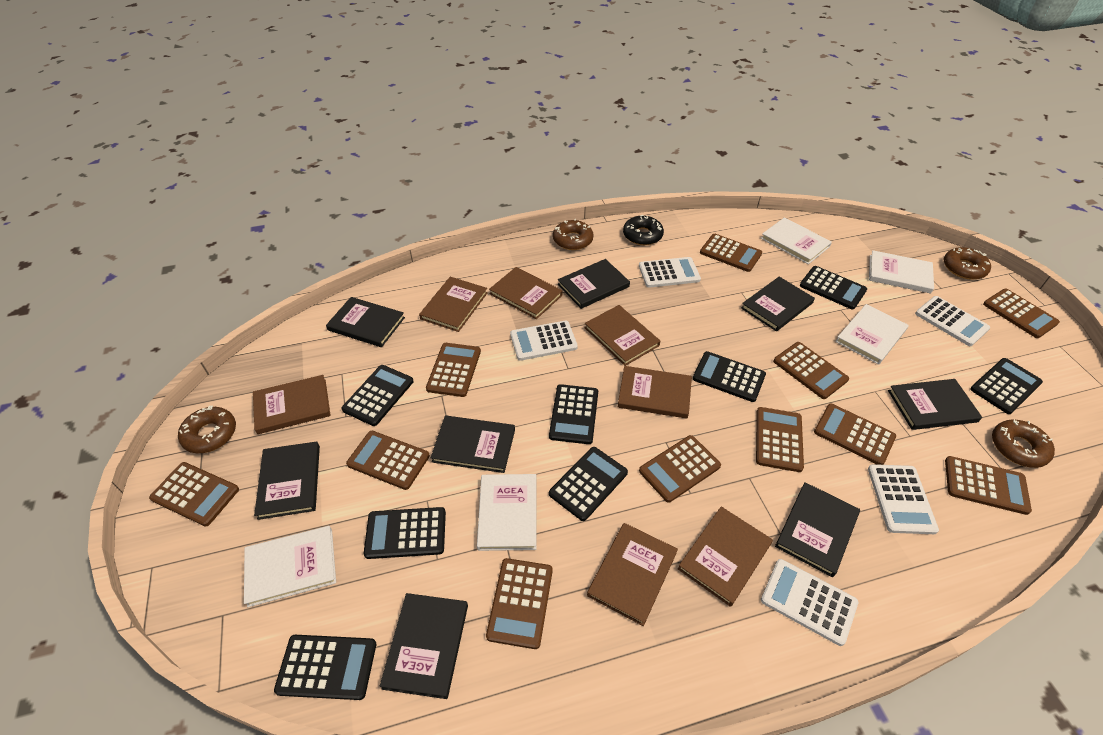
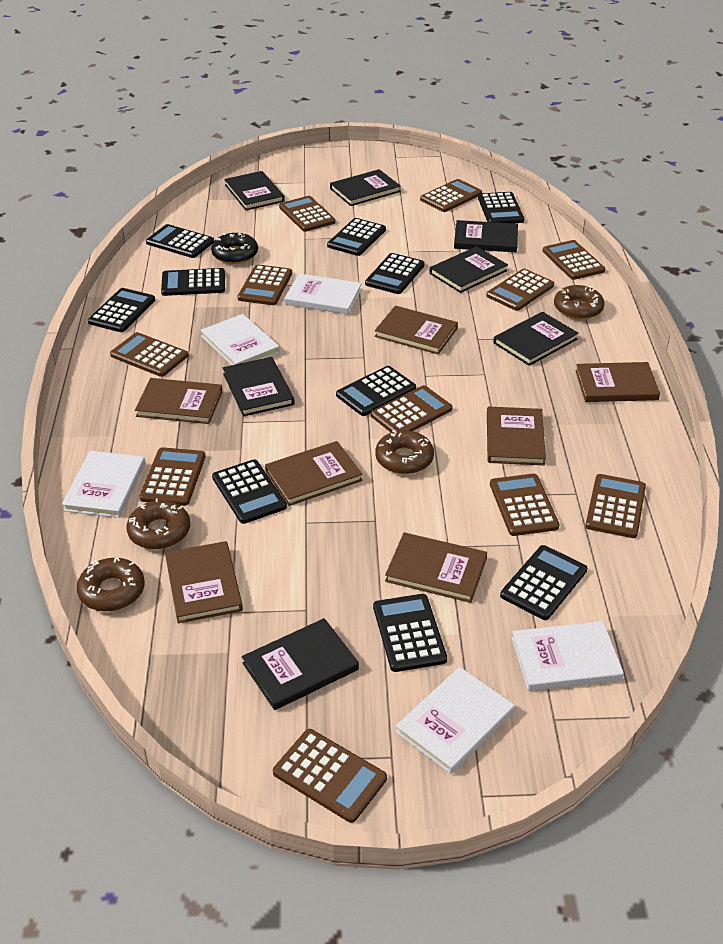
black book: 8 -> 7
black calculator: 8 -> 10
white calculator: 5 -> 0

